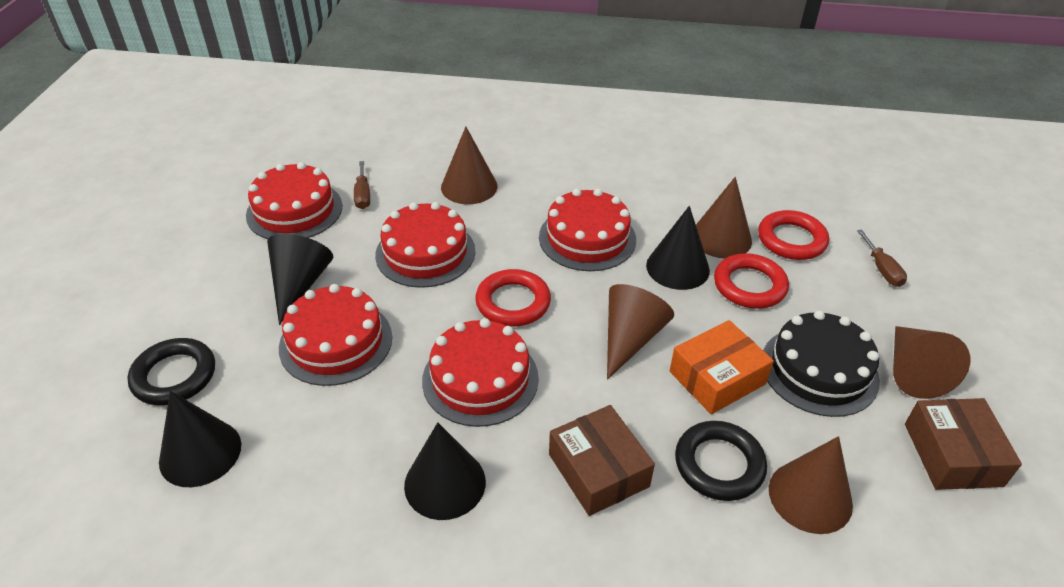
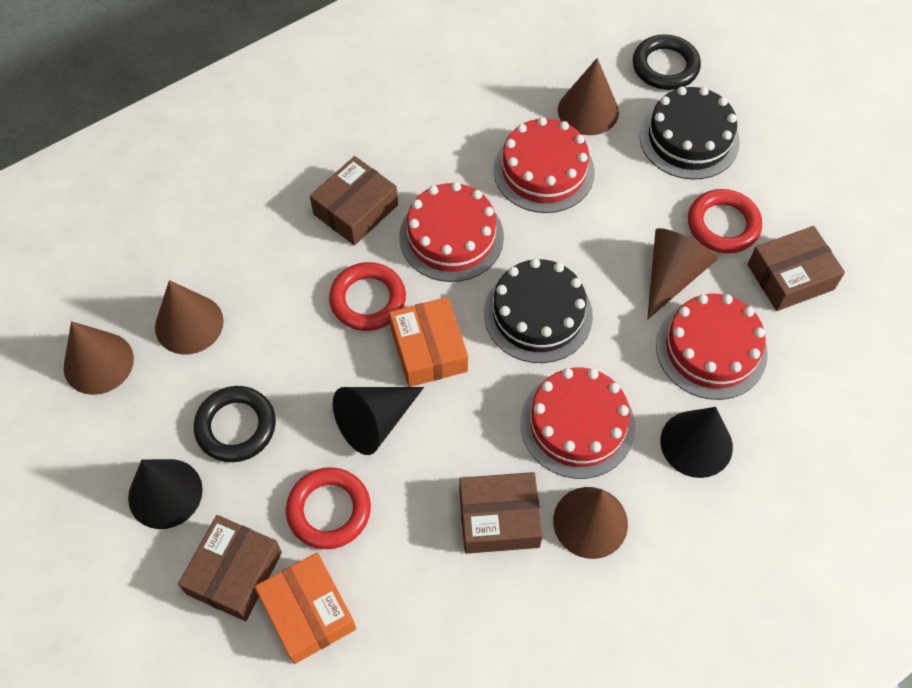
black cake: 1 -> 2
black cone: 4 -> 3
brown box: 2 -> 4
brown screwdriver: 2 -> 0
orange box: 1 -> 2
red cake: 5 -> 4

